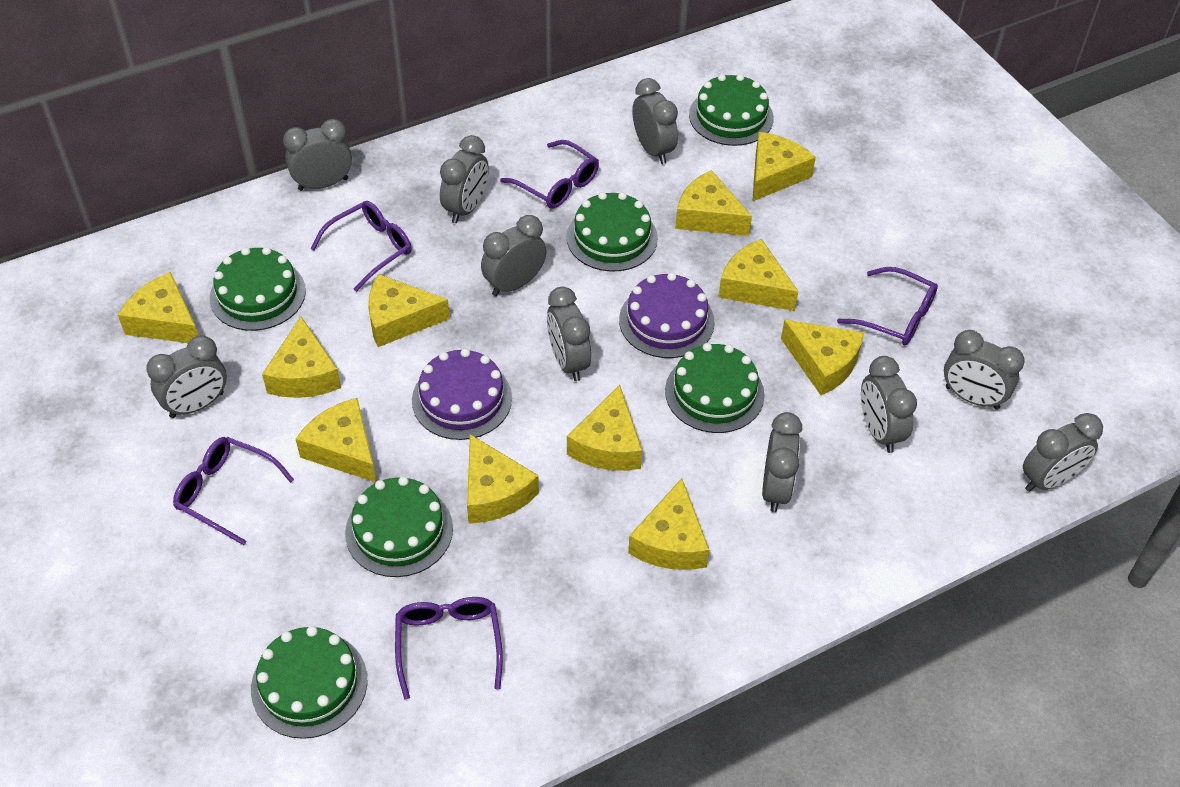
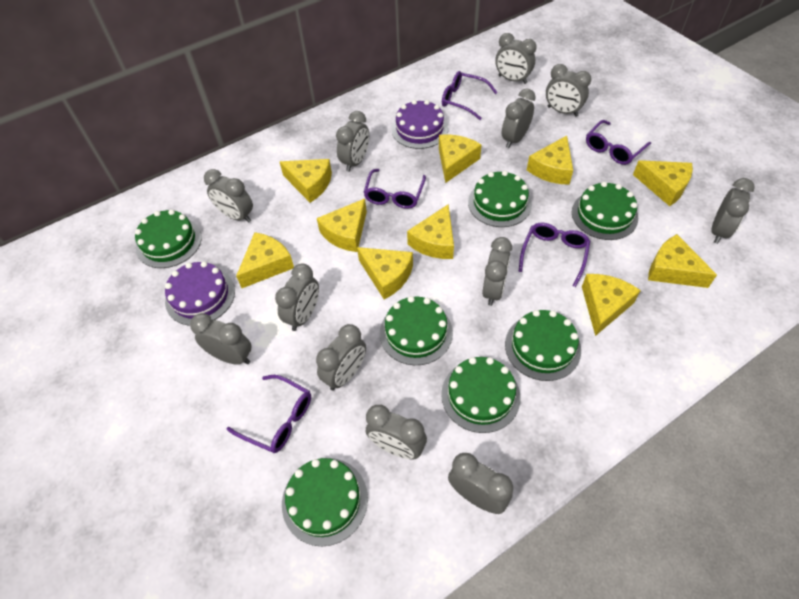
green cake: 6 -> 7
grey clock: 10 -> 12
yellow cheese: 11 -> 10

